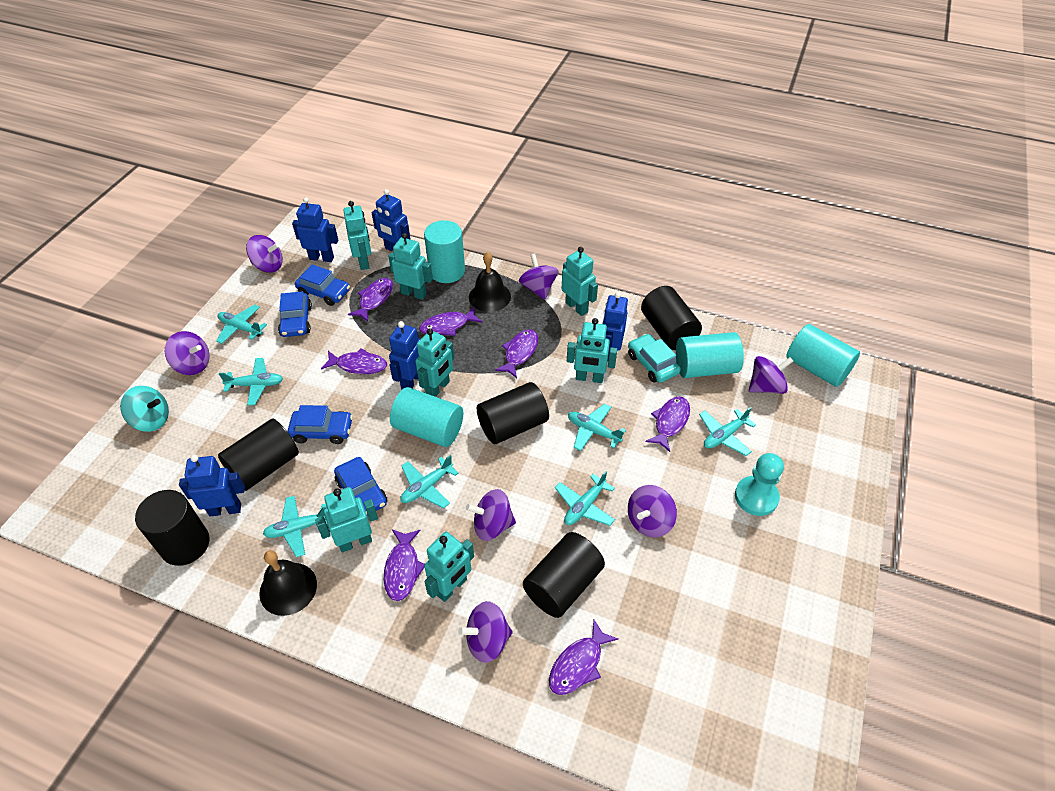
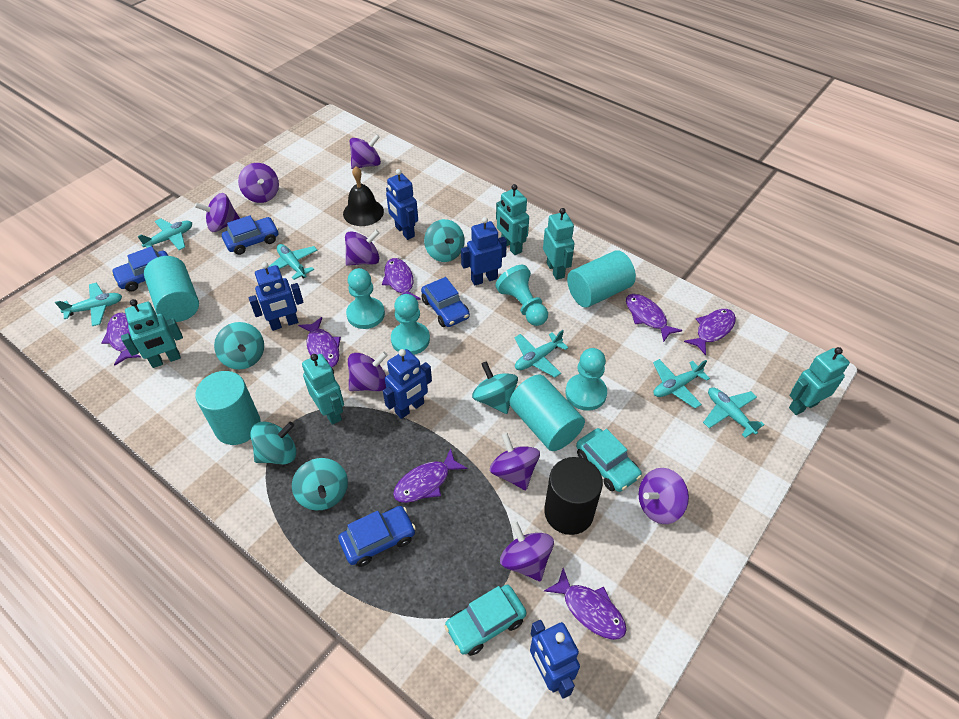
black bell: 2 -> 1
black cylinder: 5 -> 1
purple spinning top: 7 -> 8
turquoise car: 1 -> 2
turquoise pawn: 1 -> 4
turquoise plane: 7 -> 6
turquoise robot: 7 -> 5
turquoise spinning top: 1 -> 5

